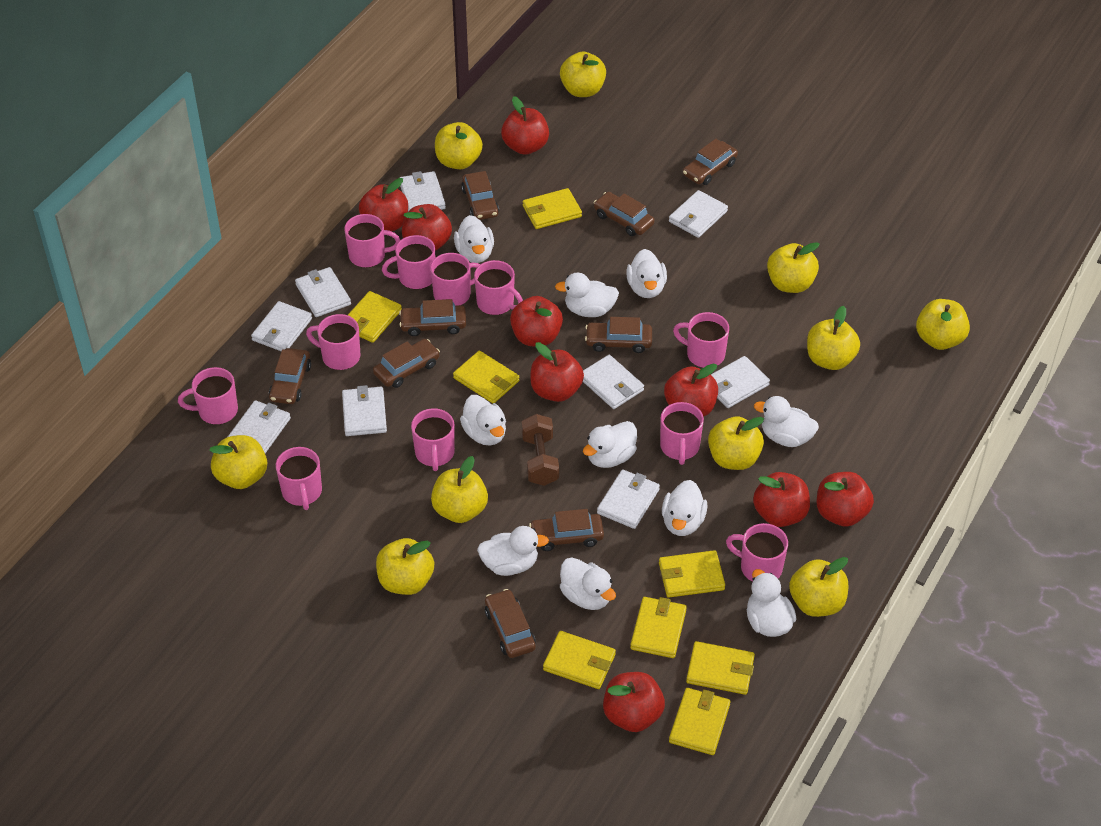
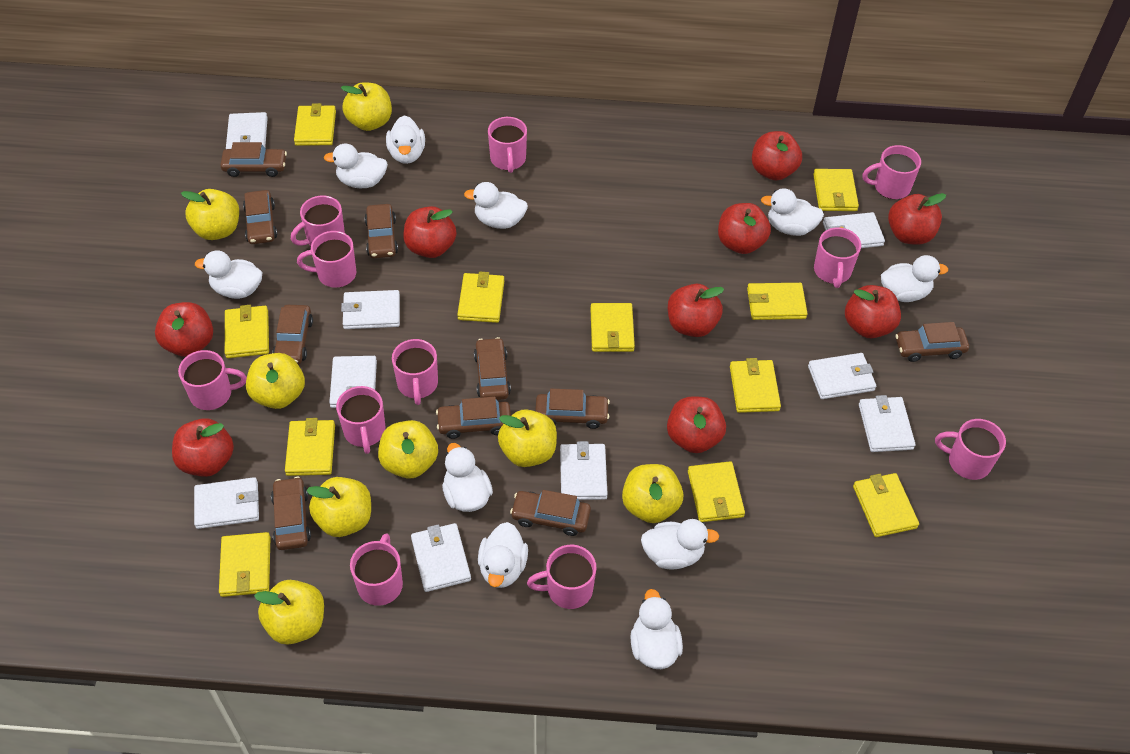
brown car: 9 -> 10
brown dumbbell: 1 -> 0
yellow apple: 10 -> 8
yellow wallet: 8 -> 11

